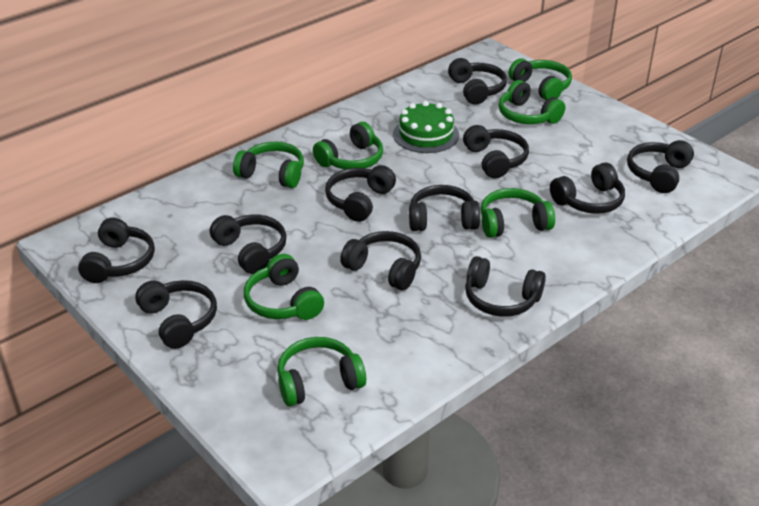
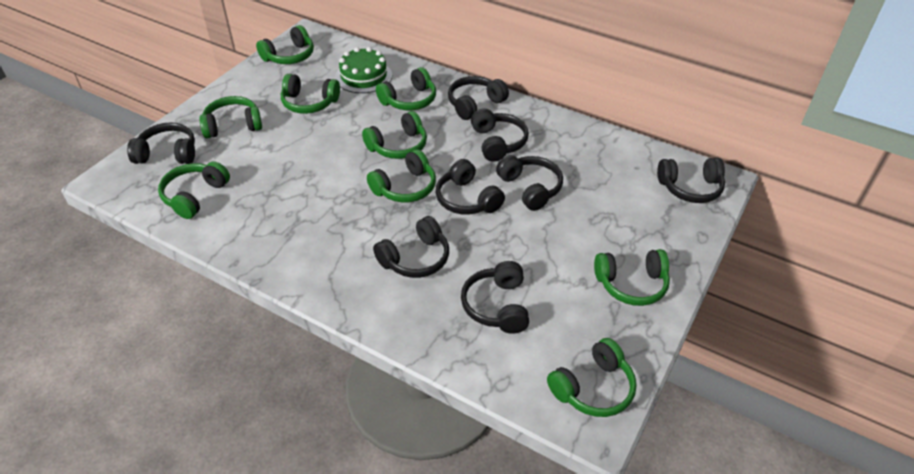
black headphones: 11 -> 8
green headphones: 7 -> 9

